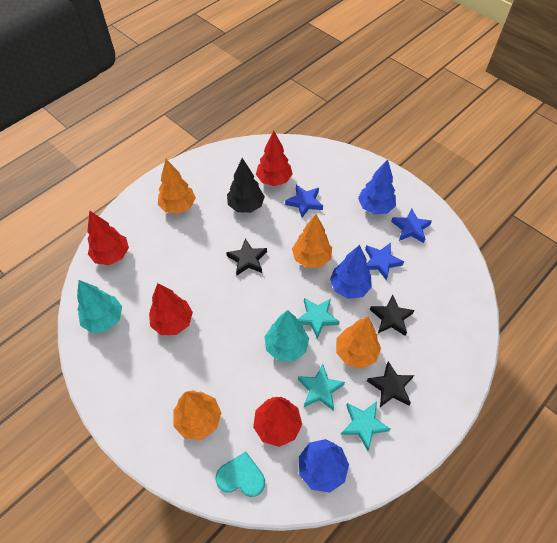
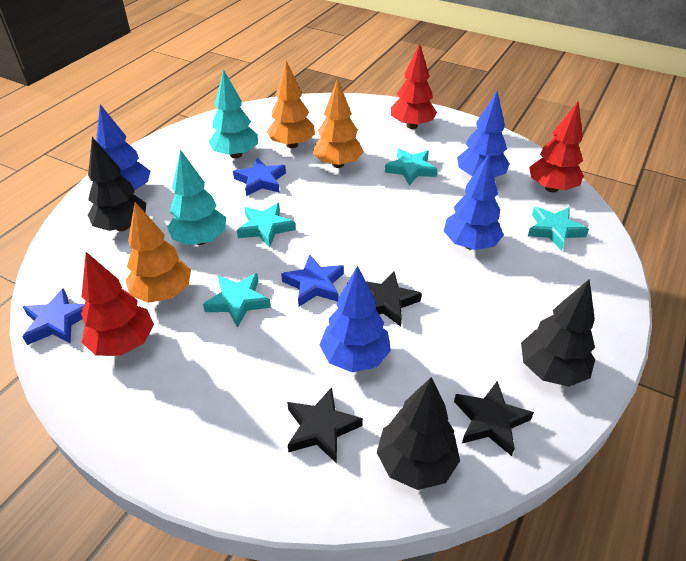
black tree: 1 -> 3
blue tree: 3 -> 4
orange tree: 4 -> 3
red tree: 4 -> 3
turquoise heart: 1 -> 0
turquoise star: 3 -> 4

